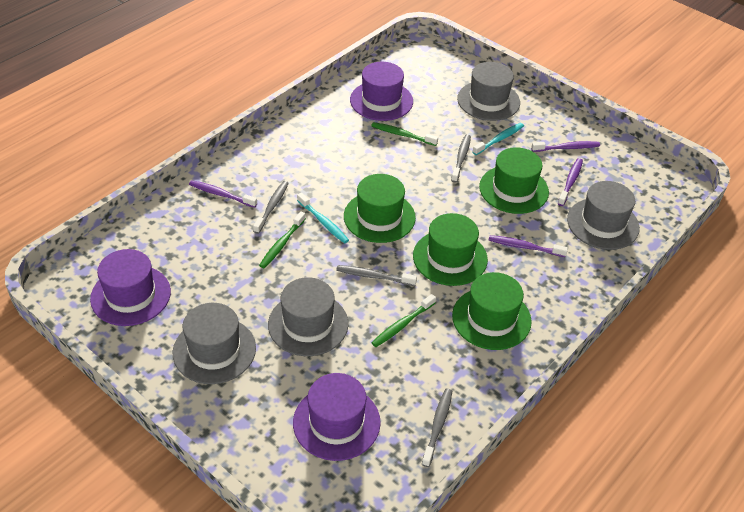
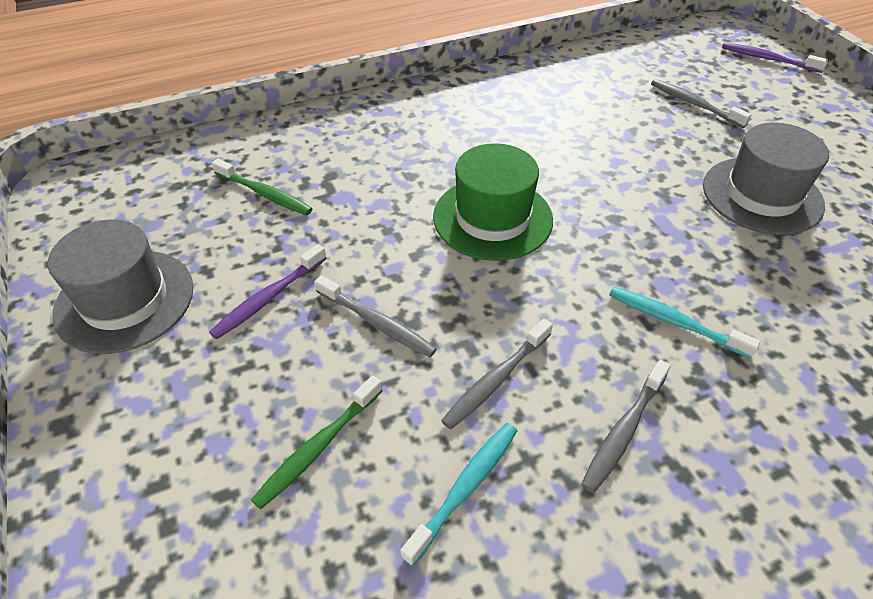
green hat: 4 -> 1
green toothbrush: 3 -> 2
grey hat: 4 -> 2
purple hat: 3 -> 0
purple toothbrush: 4 -> 2

